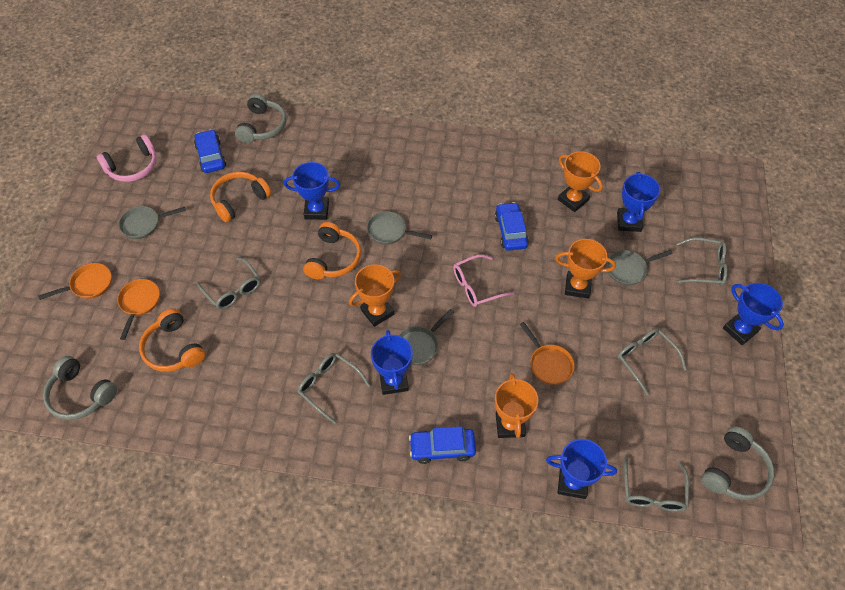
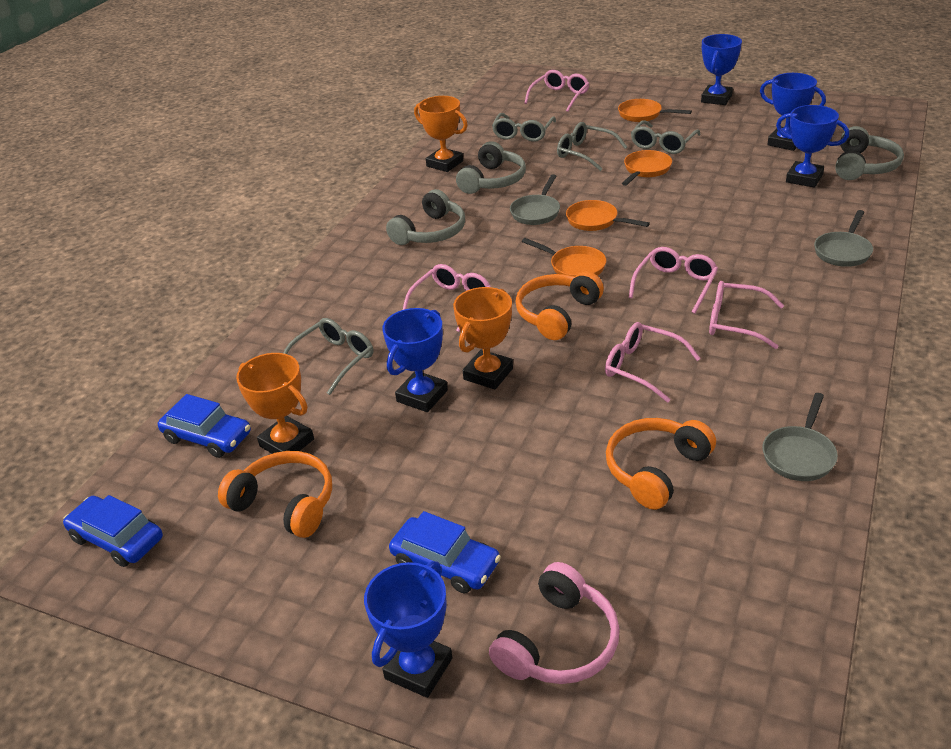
grey glasses: 5 -> 4
grey pan: 4 -> 3
orange pan: 3 -> 4
orange trophy: 4 -> 3
pink glasses: 1 -> 5

